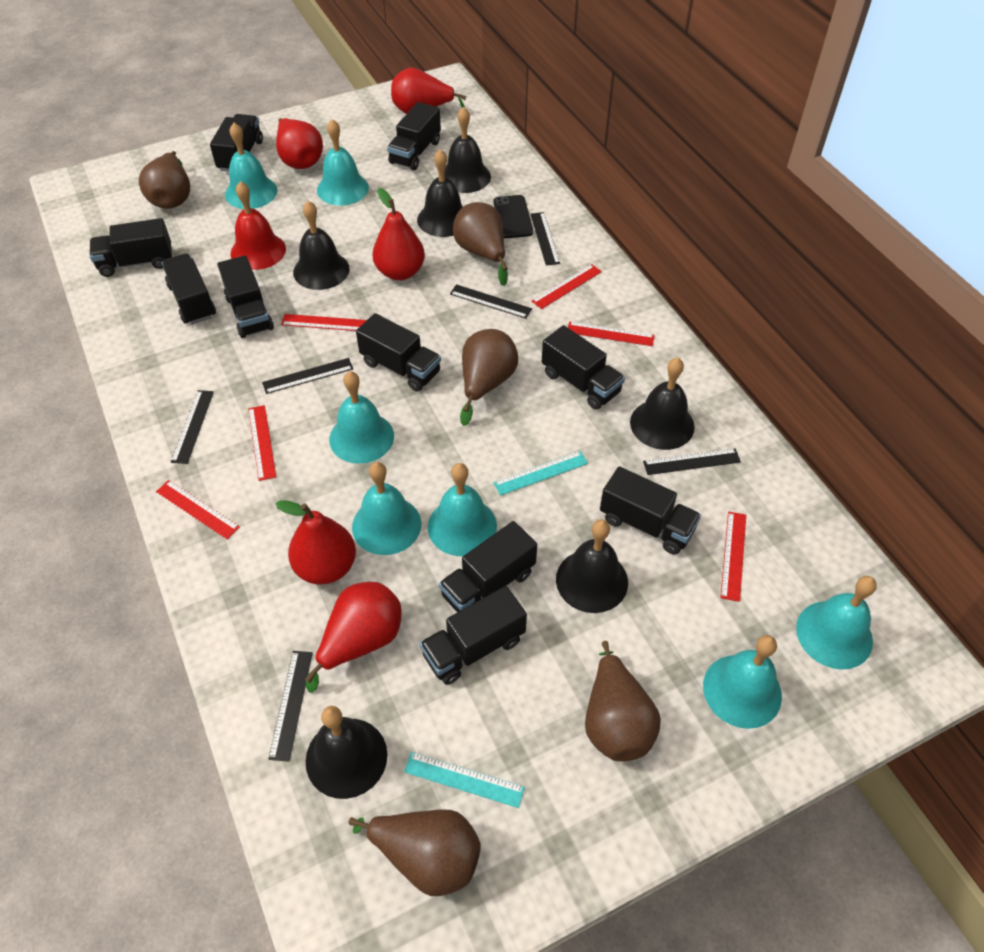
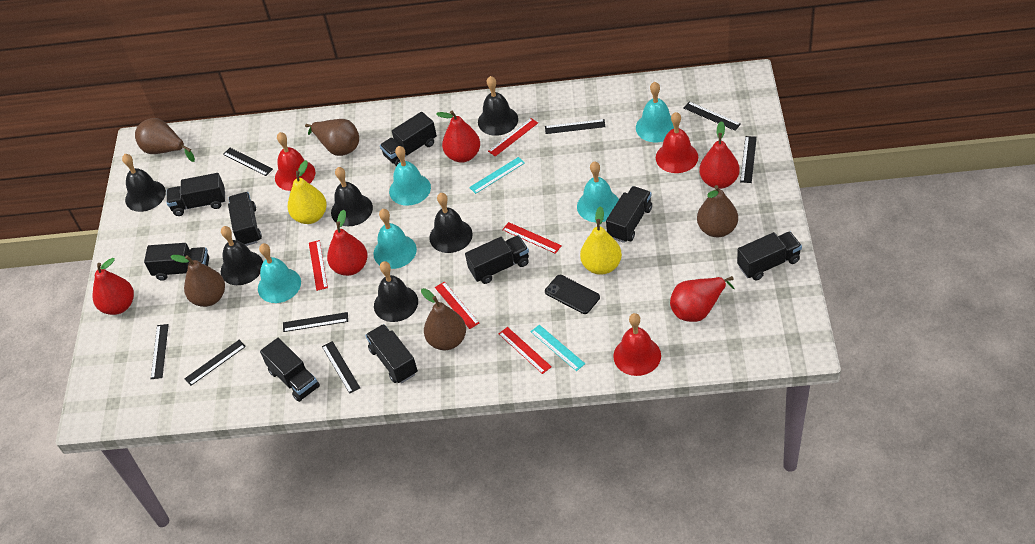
black ruler: 6 -> 8
black truck: 10 -> 9
red bell: 1 -> 3
red ruler: 6 -> 5
turquoise bell: 7 -> 5
yellow pear: 0 -> 2

